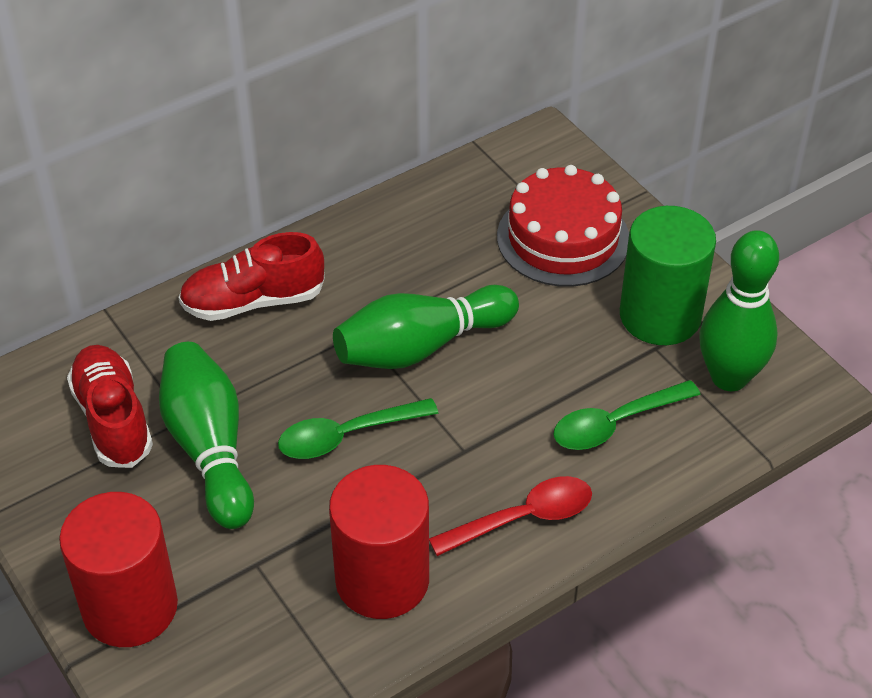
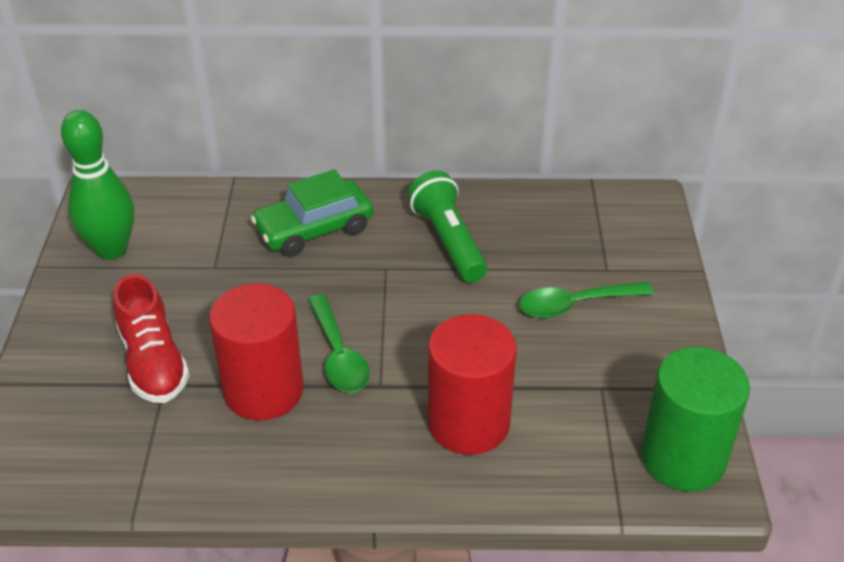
green bowling pin: 3 -> 1
green car: 0 -> 1
green flashlight: 0 -> 1
red cake: 1 -> 0
red shoe: 2 -> 1
red spoon: 1 -> 0

